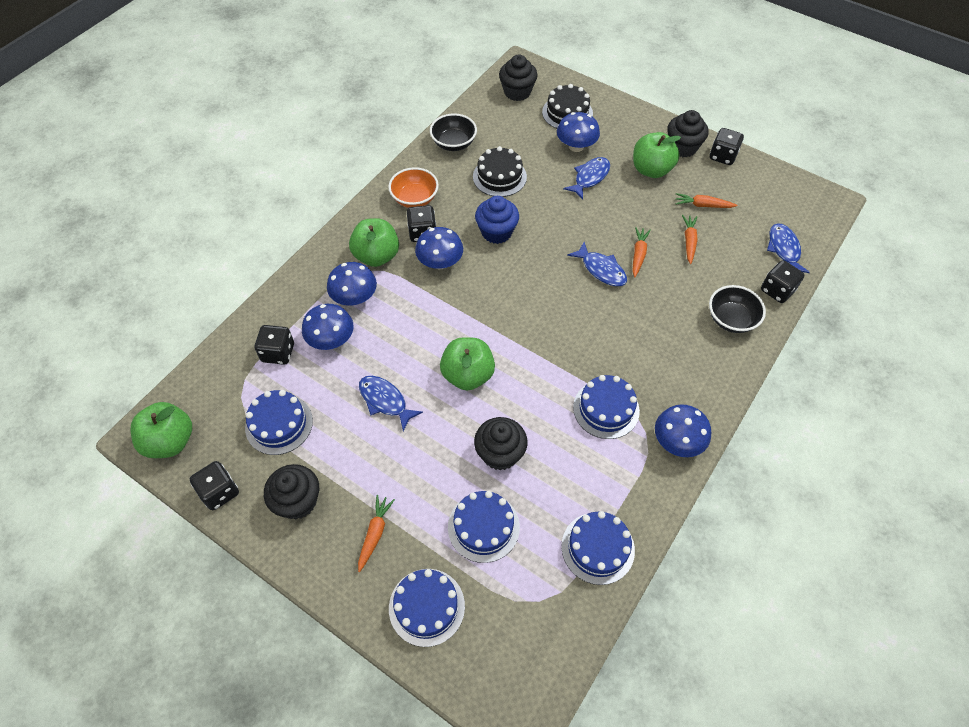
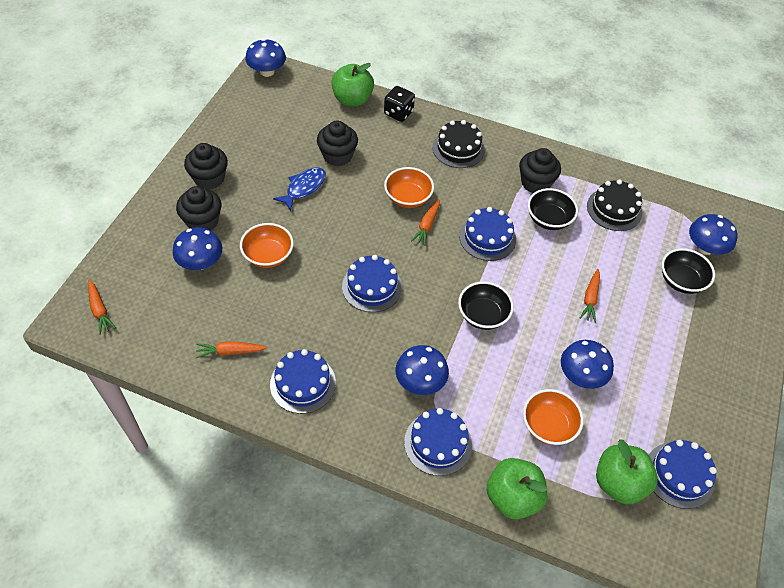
black bowl: 2 -> 3
black dice: 5 -> 1
blue cupcake: 1 -> 0
blue fish: 4 -> 1
green apple: 4 -> 3
orange bowl: 1 -> 3

